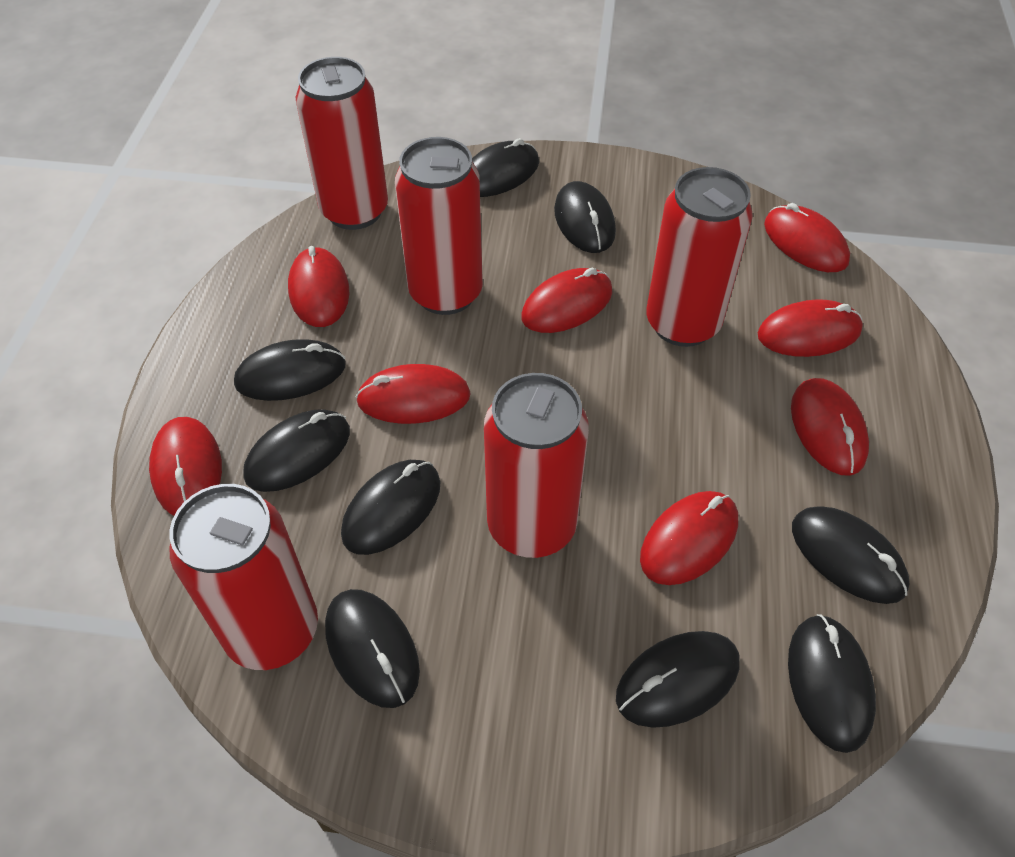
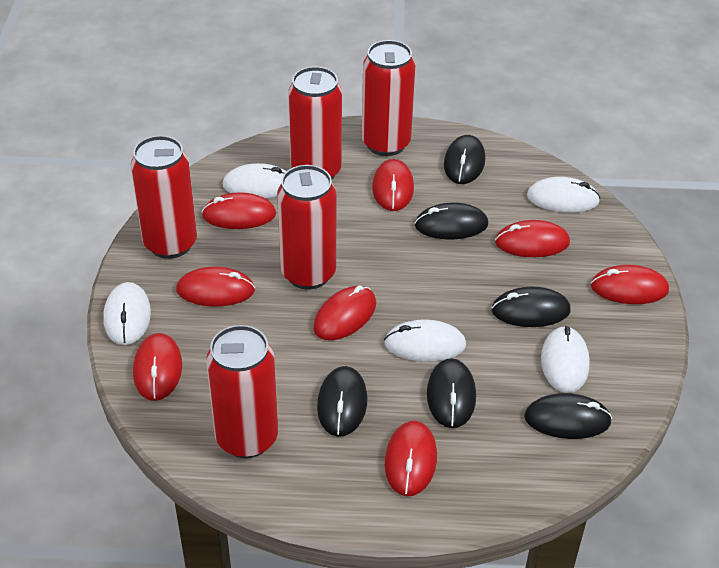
black mouse: 9 -> 6
white mouse: 0 -> 5

